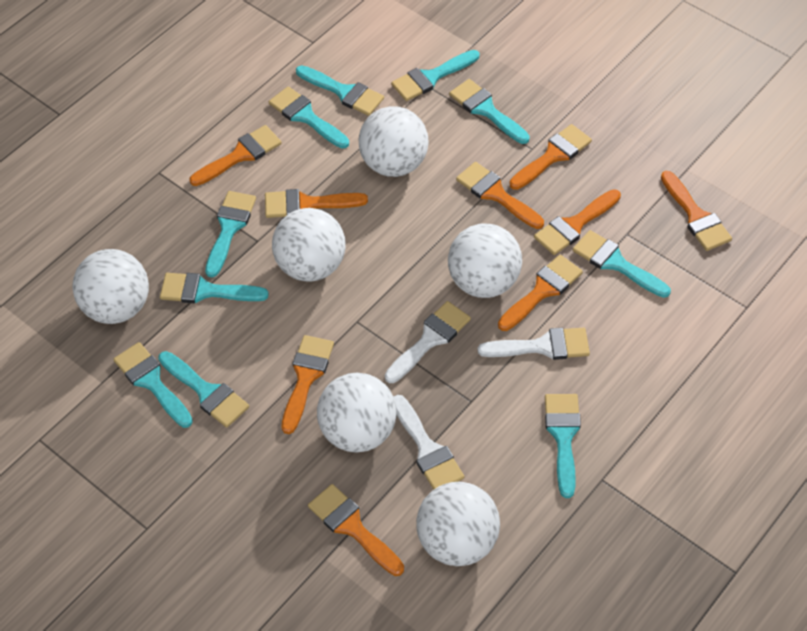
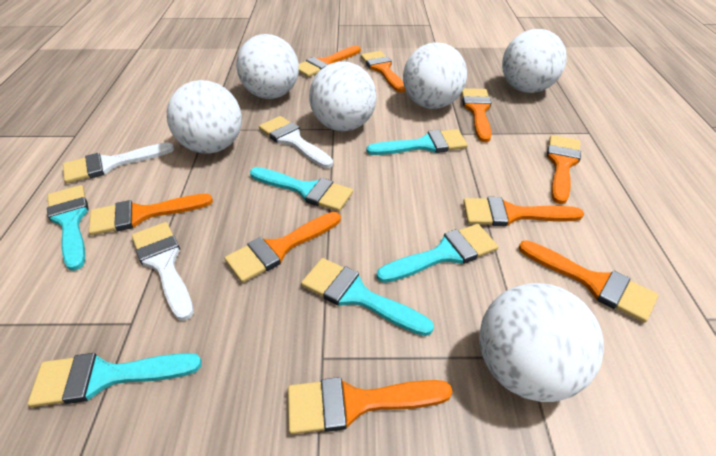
turquoise brush: 10 -> 6

